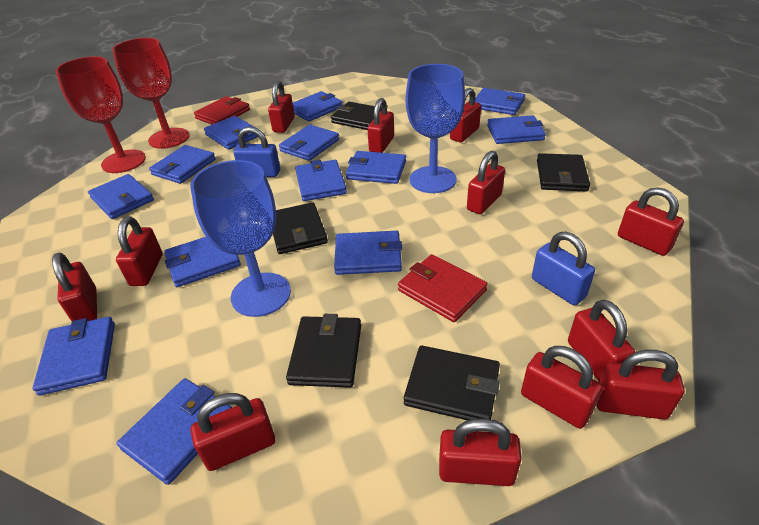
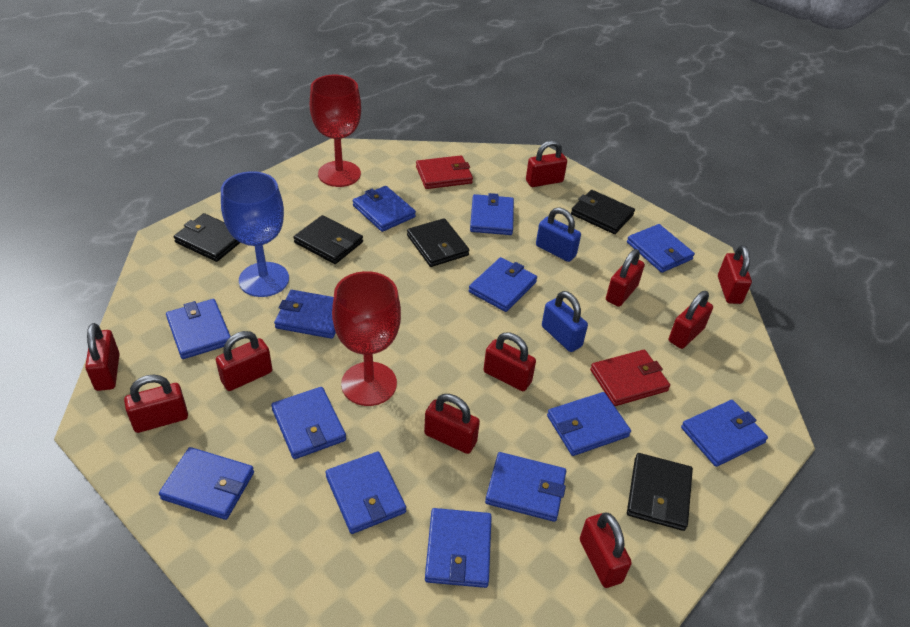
blue goblet: 2 -> 1
red padlock: 12 -> 10

